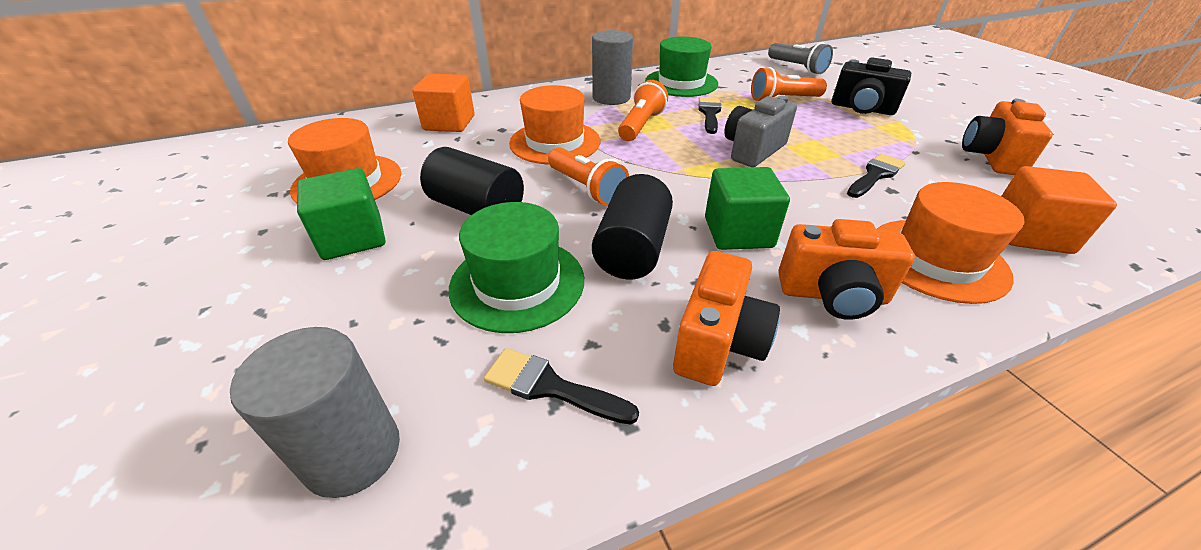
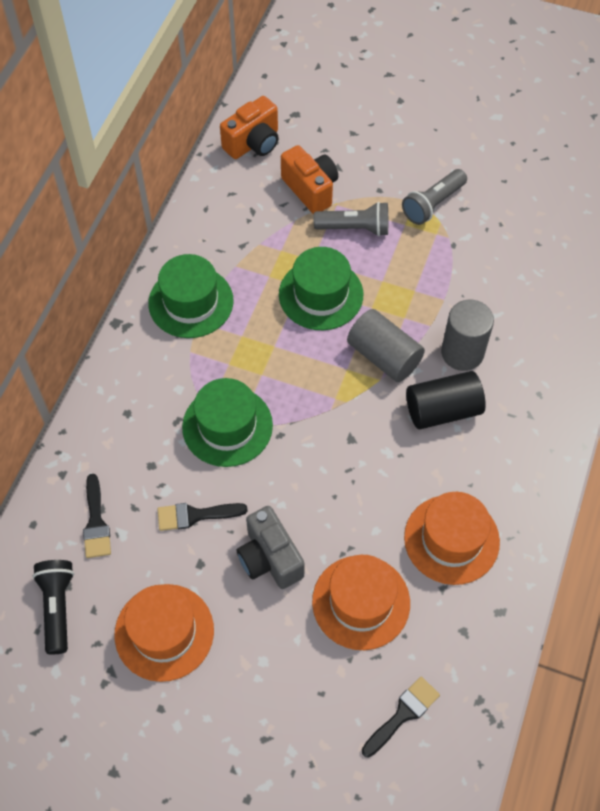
black camera: 1 -> 0
black cylinder: 2 -> 1
black flashlight: 0 -> 1
green cube: 2 -> 0
green hat: 2 -> 3
grey flashlight: 1 -> 2
orange camera: 3 -> 2
orange cube: 2 -> 0
orange flashlight: 3 -> 0

